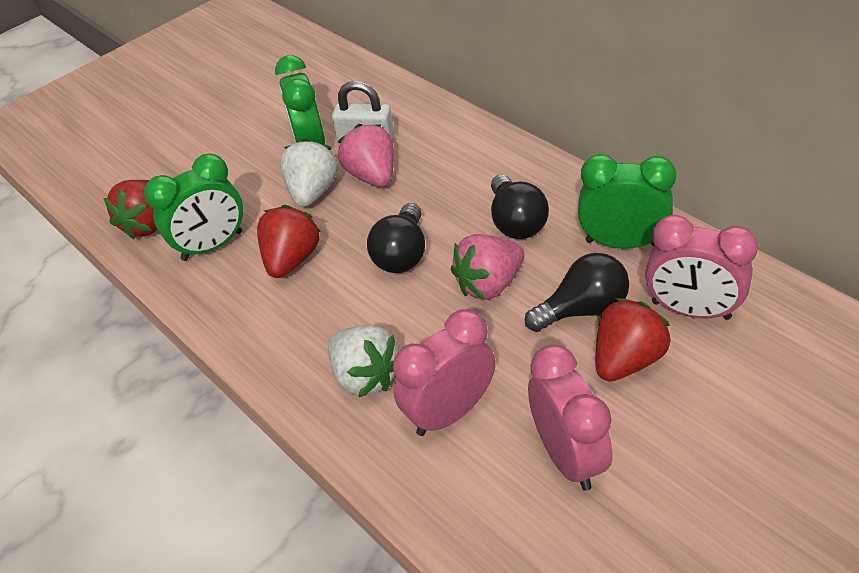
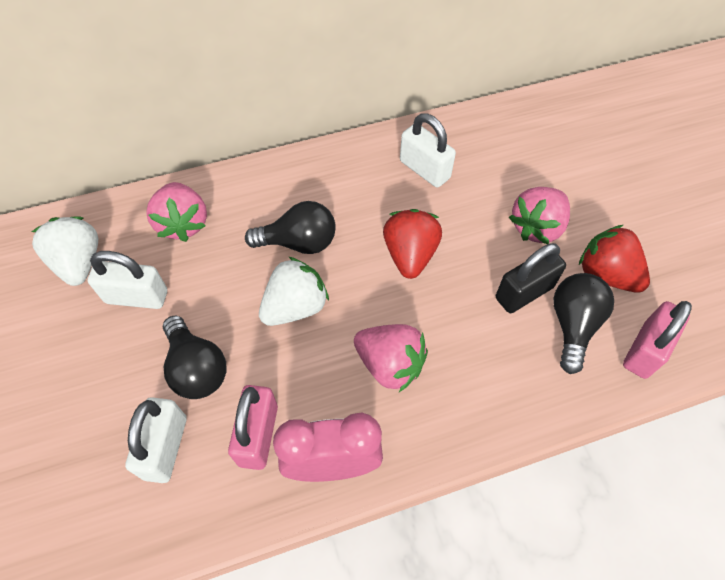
black padlock: 0 -> 1
green clock: 3 -> 0
pink clock: 3 -> 1
pink padlock: 0 -> 2
pink strawberry: 2 -> 3
red strawberry: 3 -> 2
white padlock: 1 -> 3

